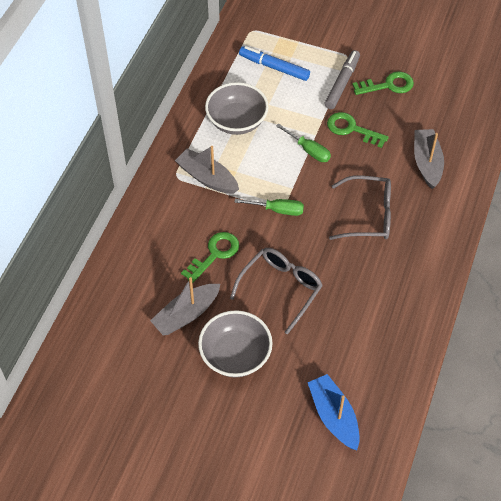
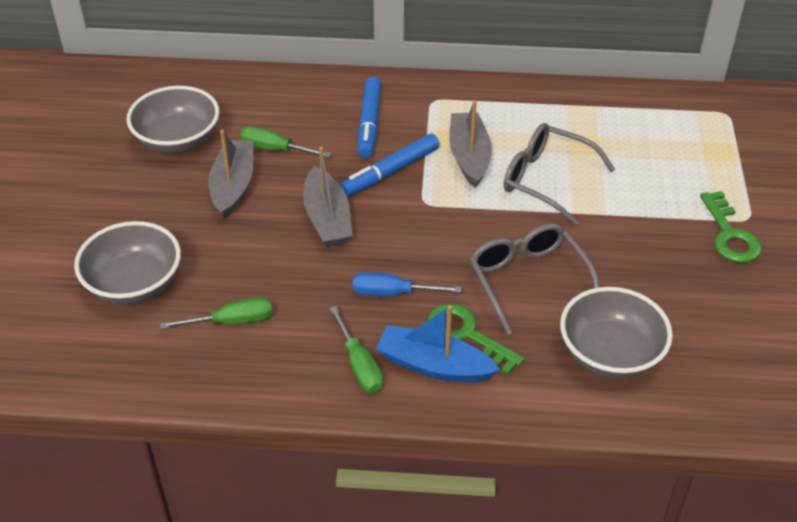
blue marker: 1 -> 2
blue screwdriver: 0 -> 1
green key: 3 -> 2
green screwdriver: 2 -> 3
grey bowl: 2 -> 3
grey marker: 1 -> 0

